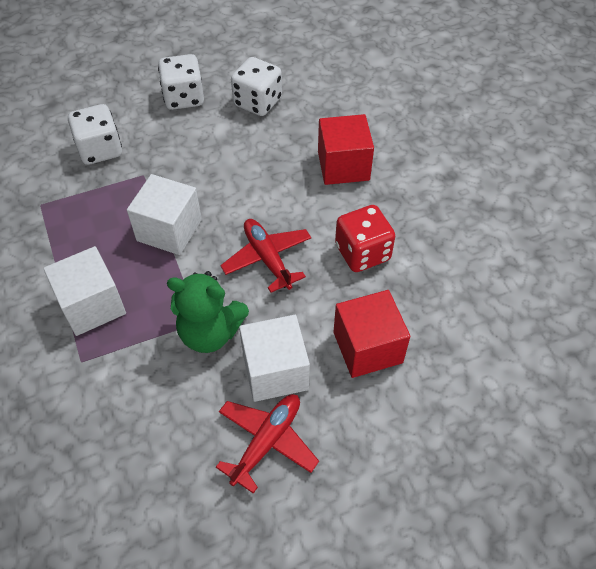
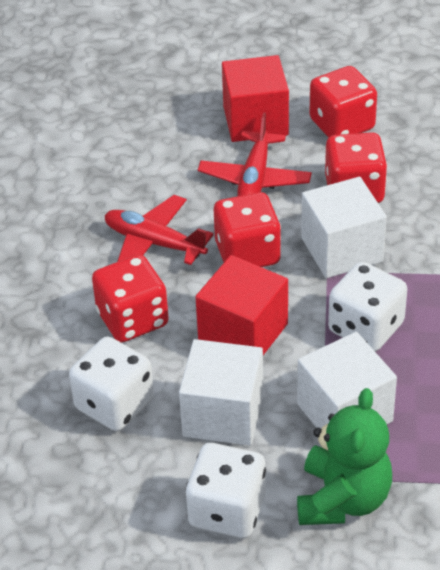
red dice: 1 -> 4

